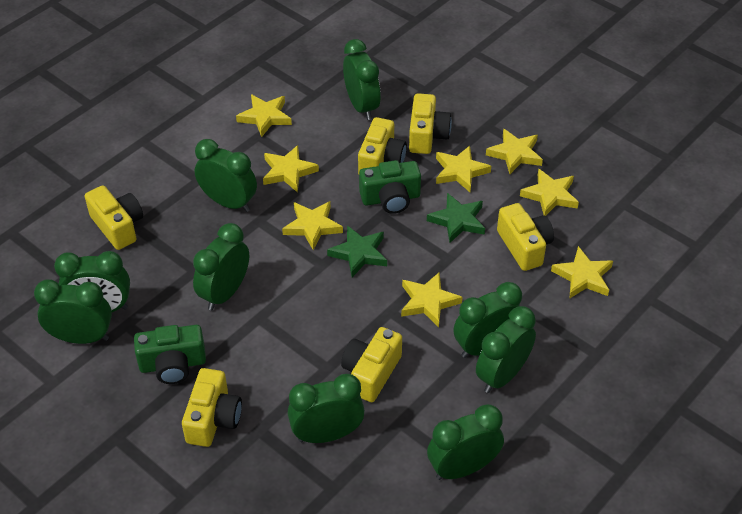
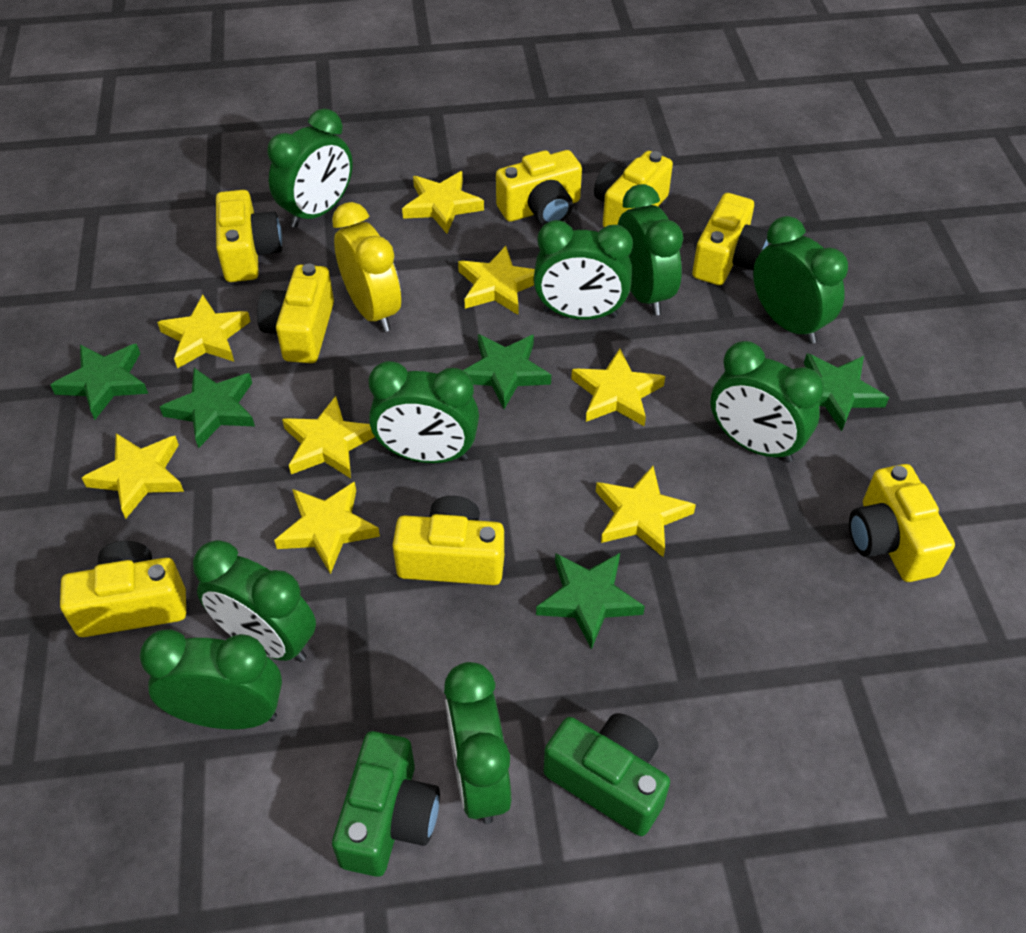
green star: 2 -> 5
yellow camera: 6 -> 8
yellow clock: 0 -> 1

